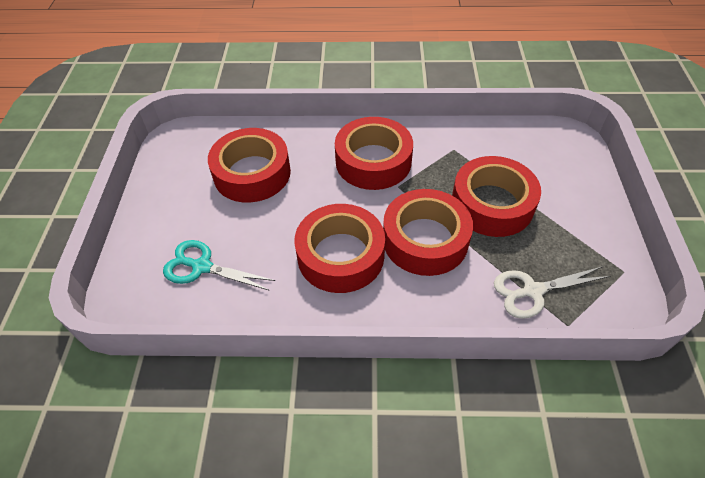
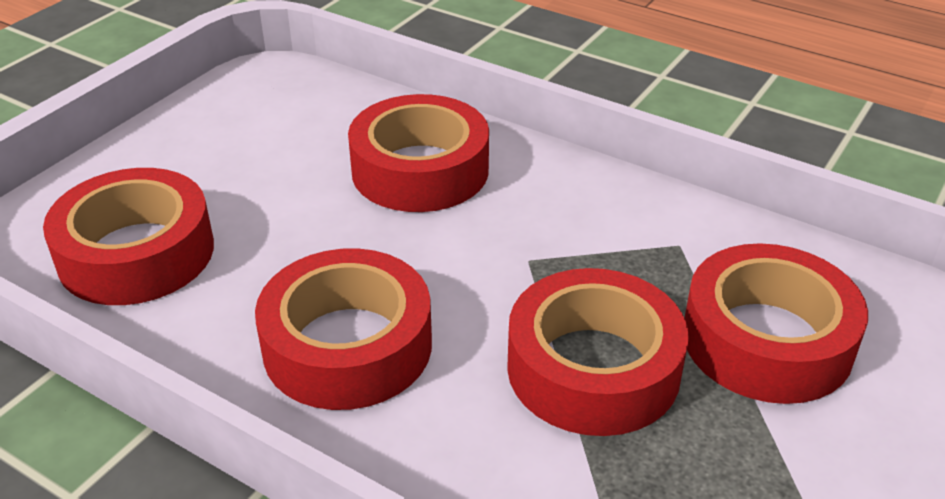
turquoise scissors: 1 -> 0
white scissors: 1 -> 0

